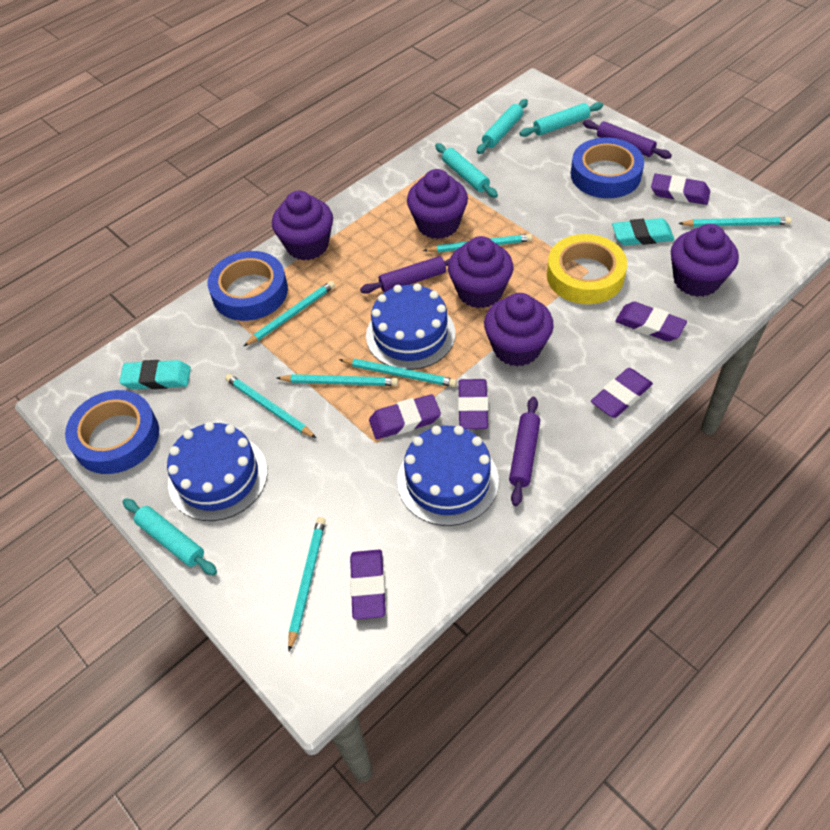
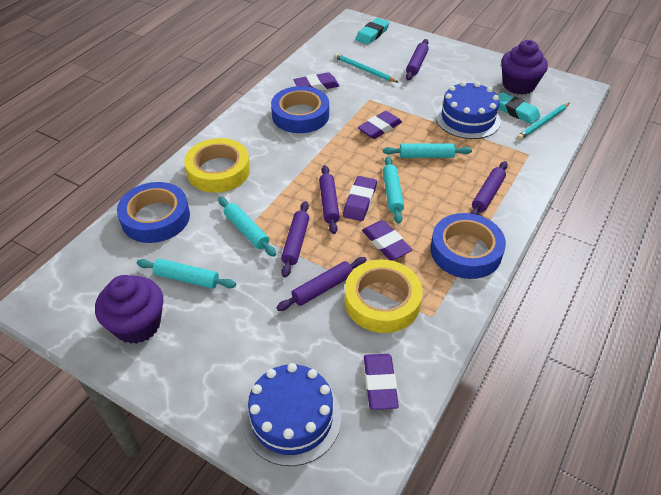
blue cake: 3 -> 2
purple cupcake: 5 -> 2
purple eraser: 6 -> 5
purple rolling pin: 3 -> 5
turquoise pencil: 7 -> 2
yellow tape: 1 -> 2

